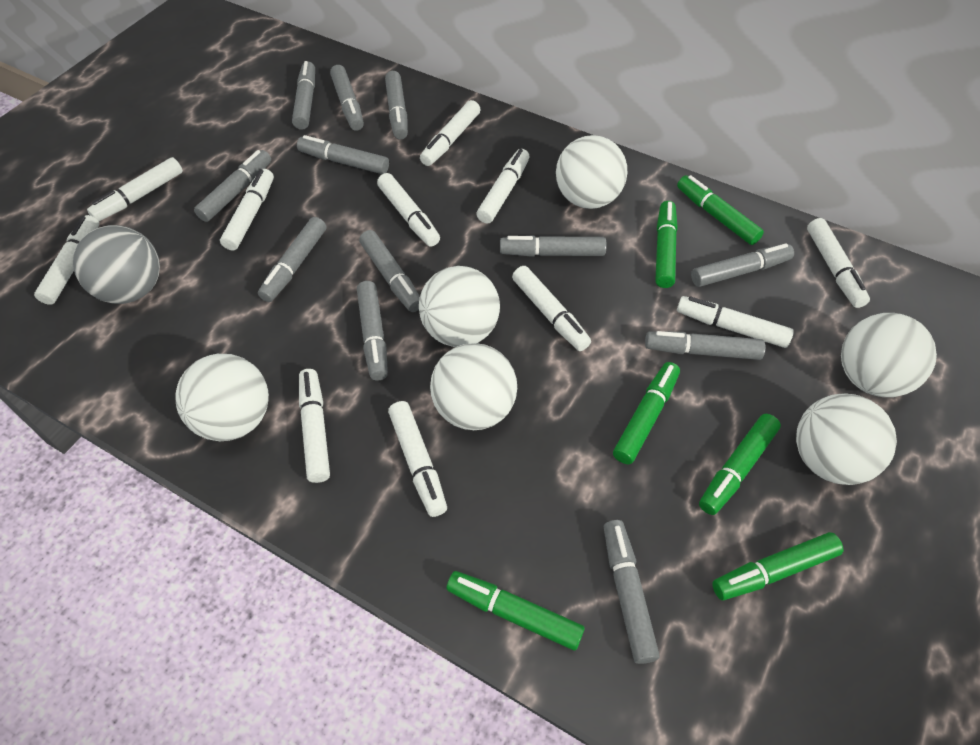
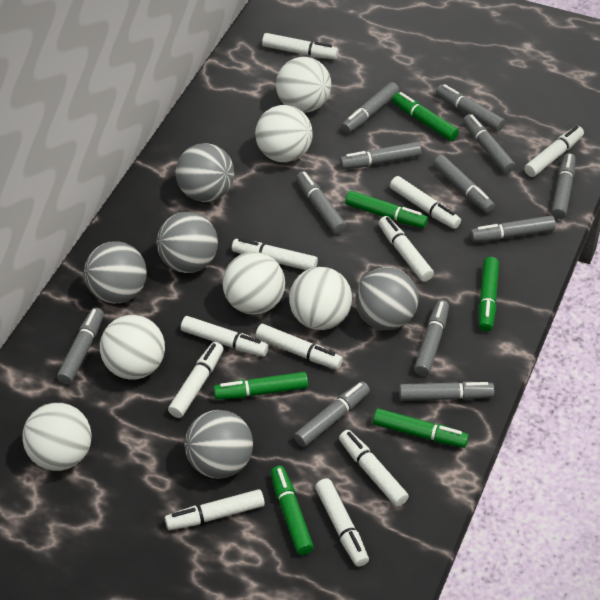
grey ball: 1 -> 5

